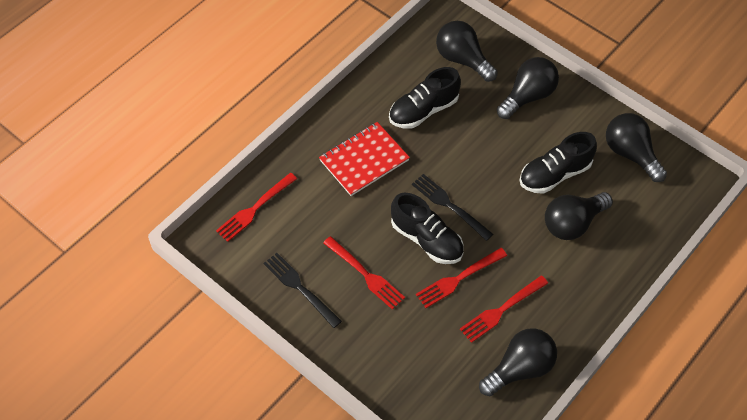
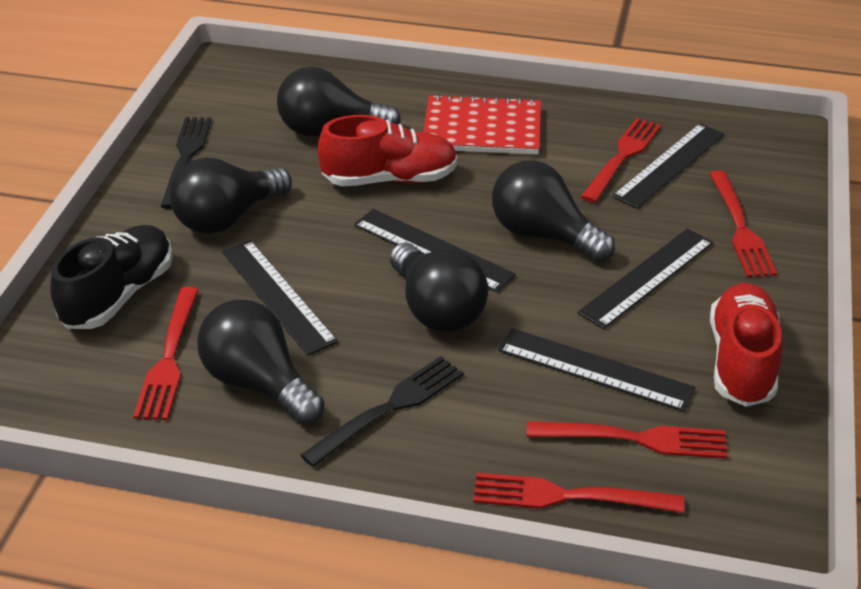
black ruler: 0 -> 5
black shoe: 3 -> 1
red fork: 4 -> 5
red shoe: 0 -> 2

